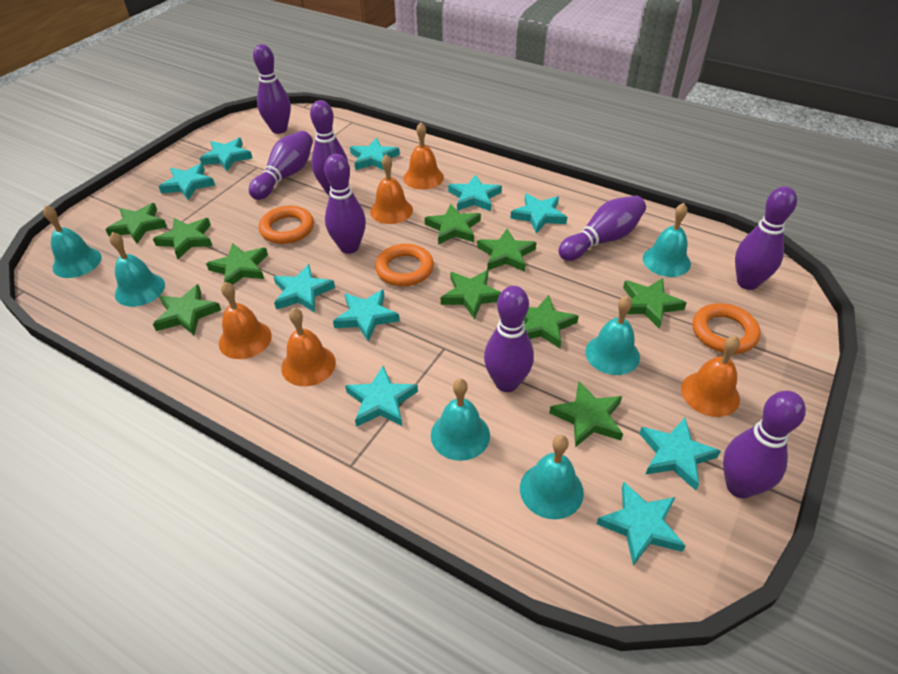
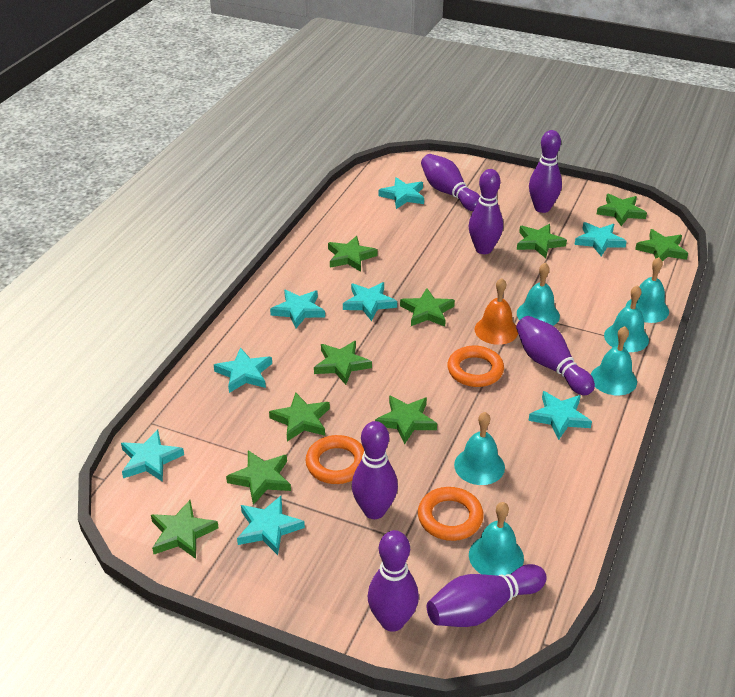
orange bell: 5 -> 1
purple bowling pin: 8 -> 7
turquoise star: 10 -> 8

